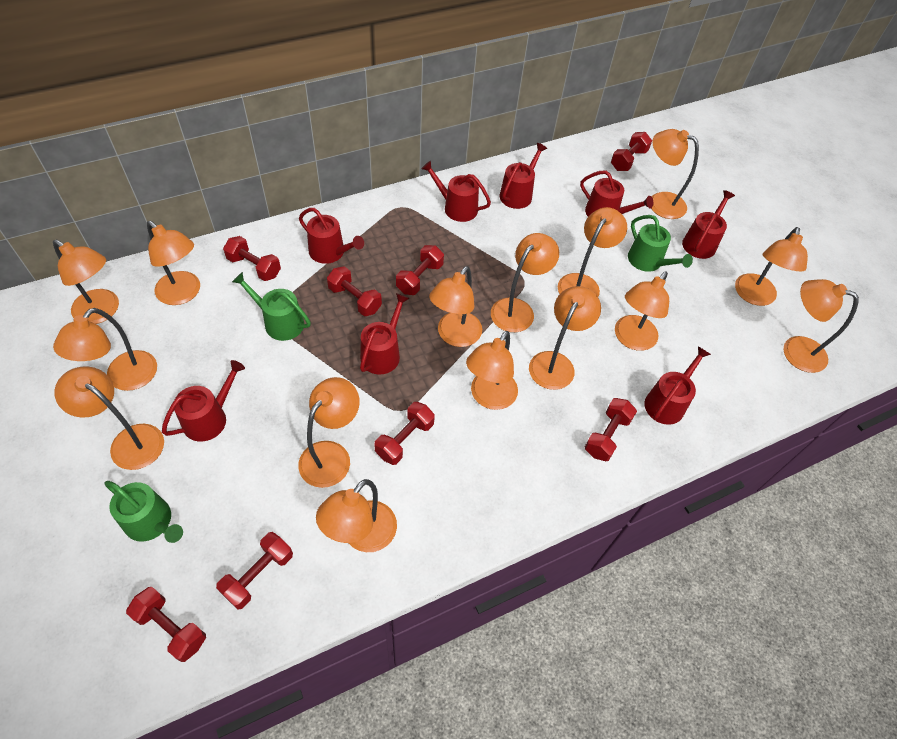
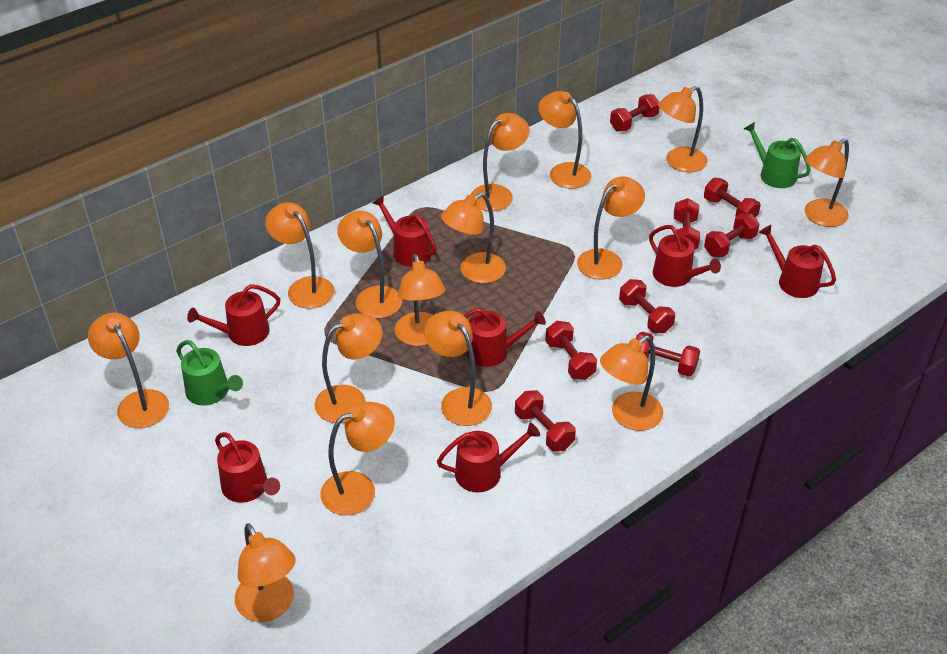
green watering can: 3 -> 2
red watering can: 8 -> 7

